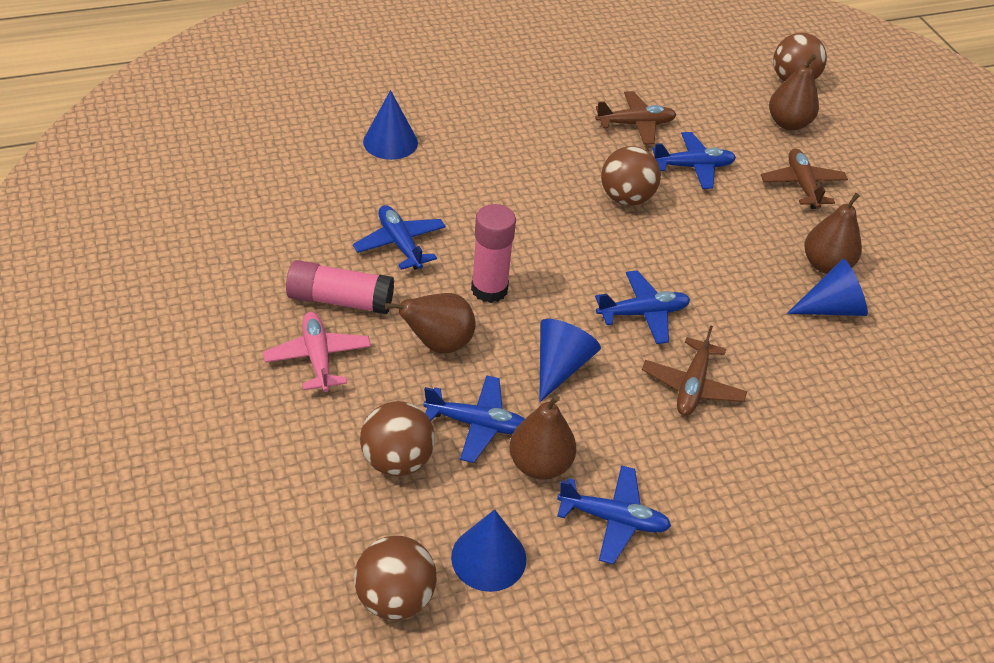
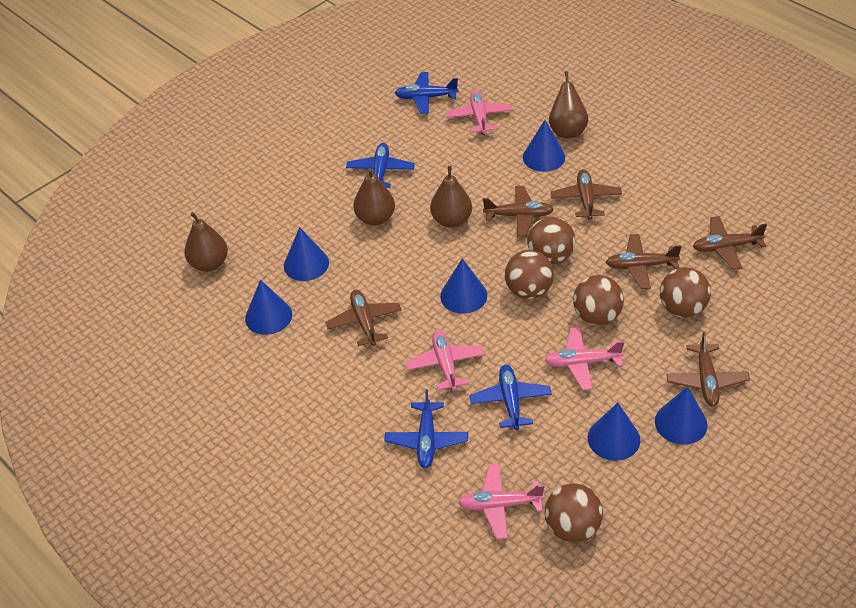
blue cone: 4 -> 6
blue plane: 5 -> 4
brown ball: 4 -> 5
brown plane: 3 -> 6
pink glue stick: 2 -> 0
pink plane: 1 -> 4

